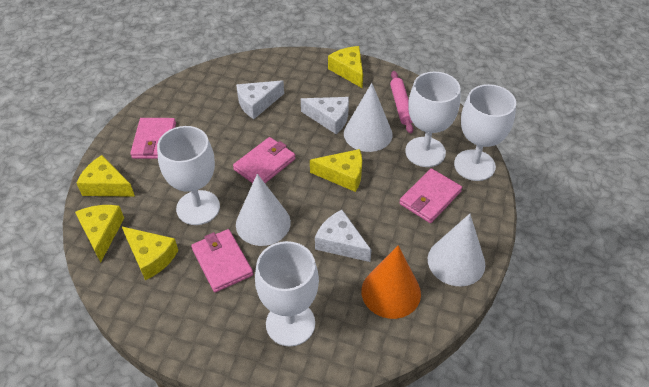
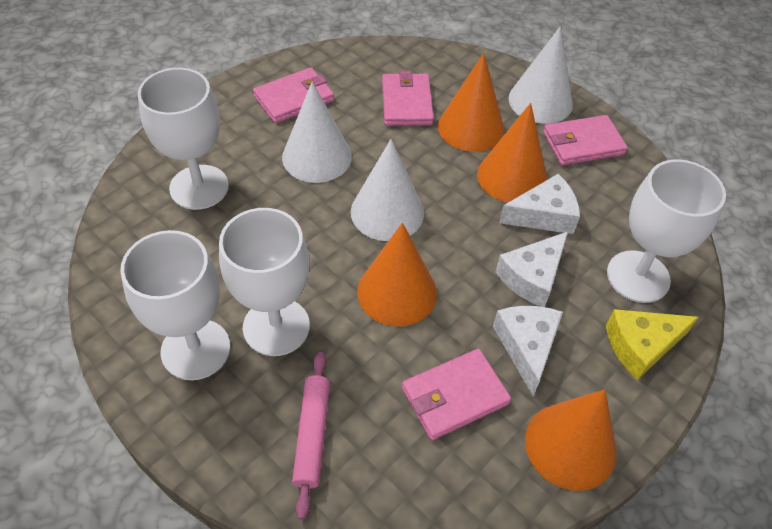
orange cone: 1 -> 4
yellow cheese: 5 -> 1

